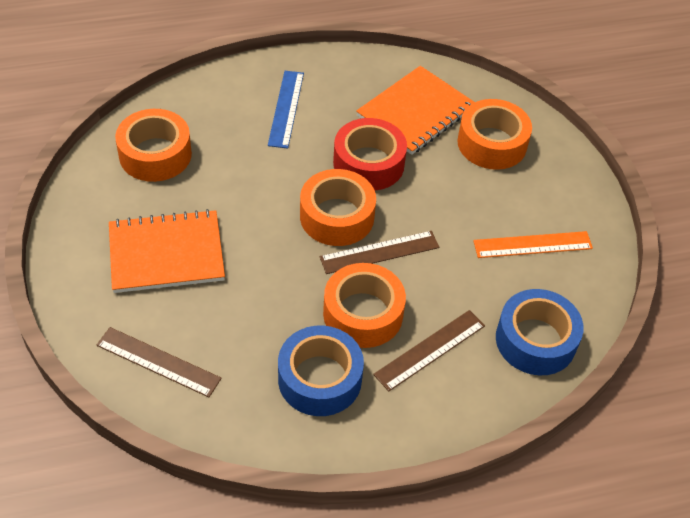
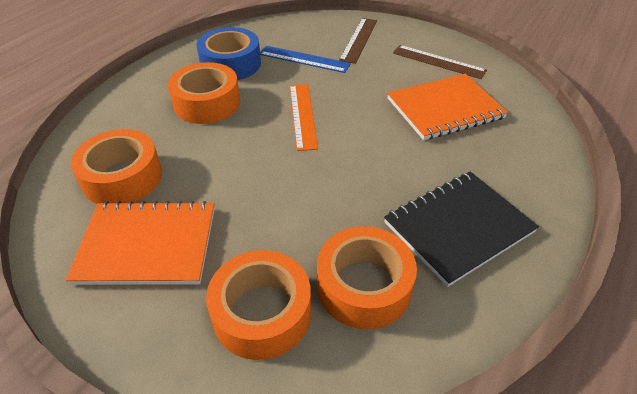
black notebook: 0 -> 1
blue tape: 2 -> 1
brown ruler: 3 -> 2
red tape: 1 -> 0

